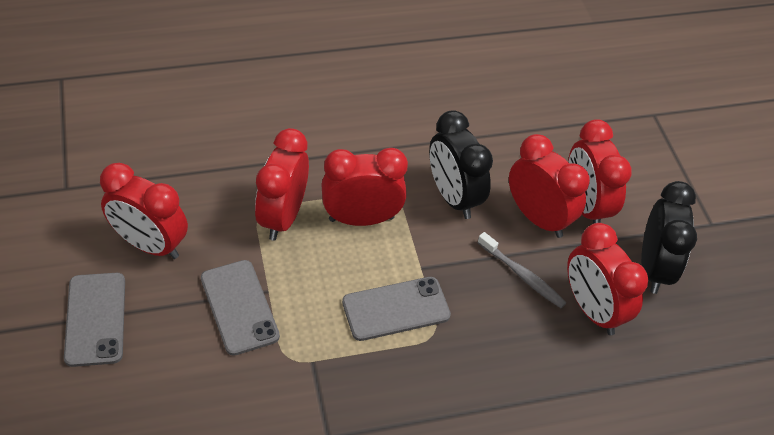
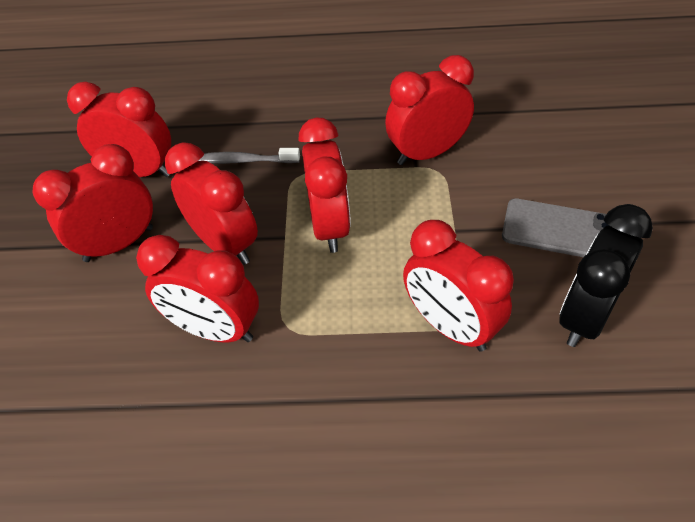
black clock: 2 -> 1
grey phone: 3 -> 1
red clock: 6 -> 7

